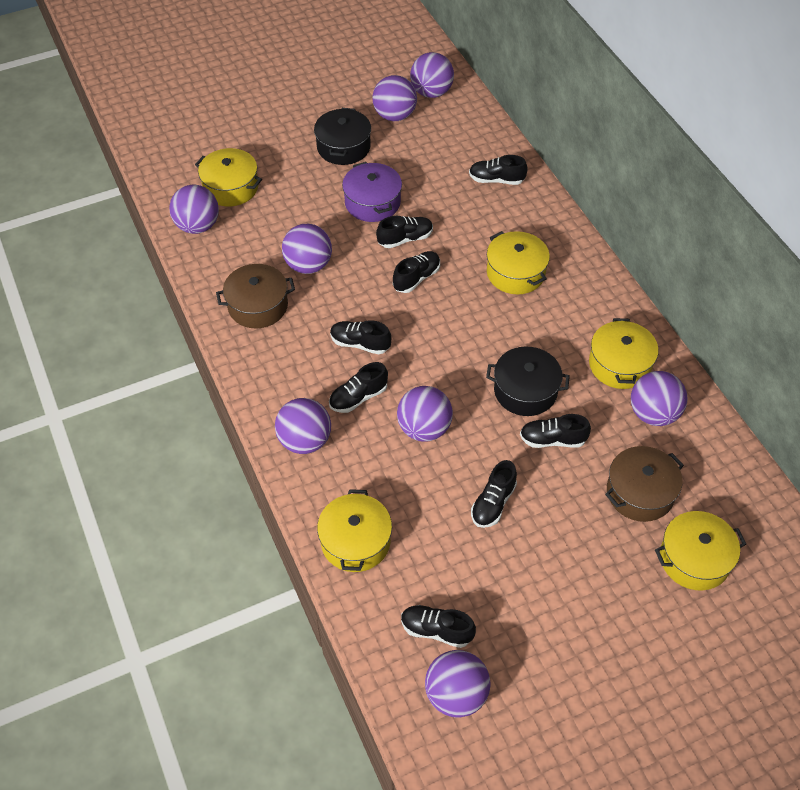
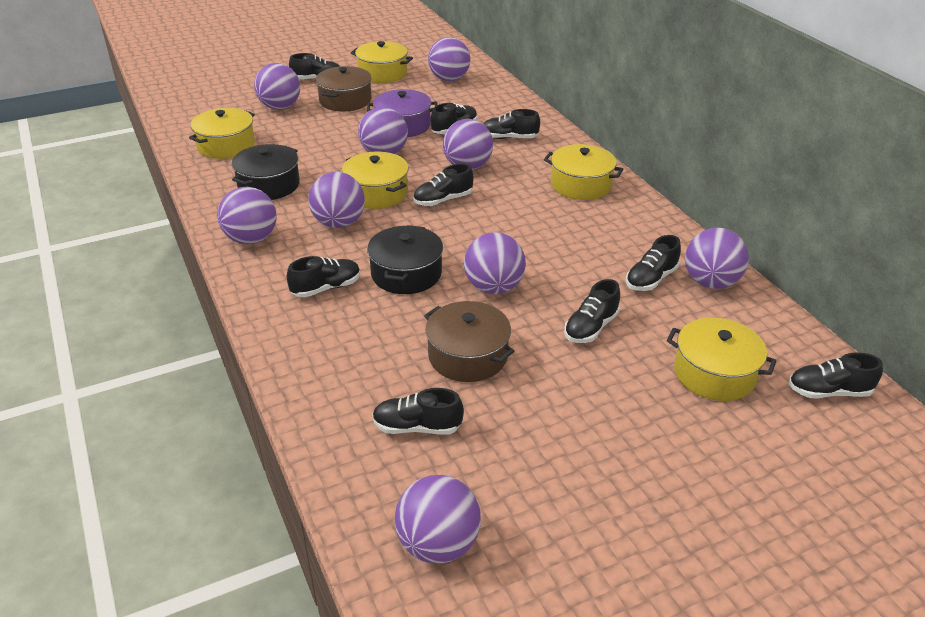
black shoe: 8 -> 9
purple ball: 8 -> 9

